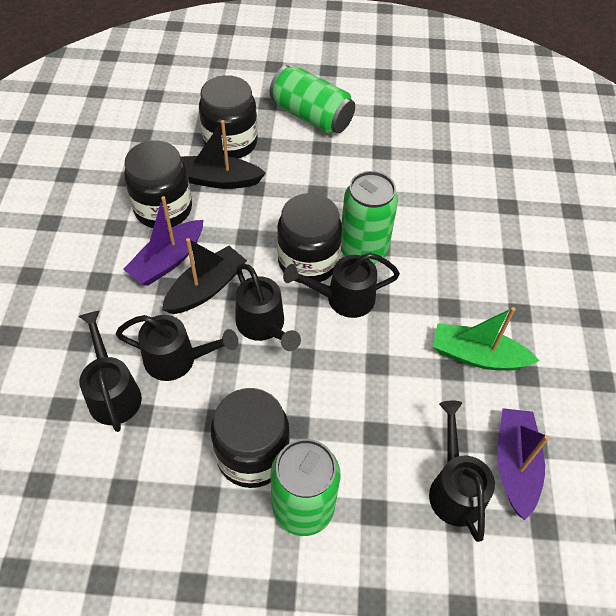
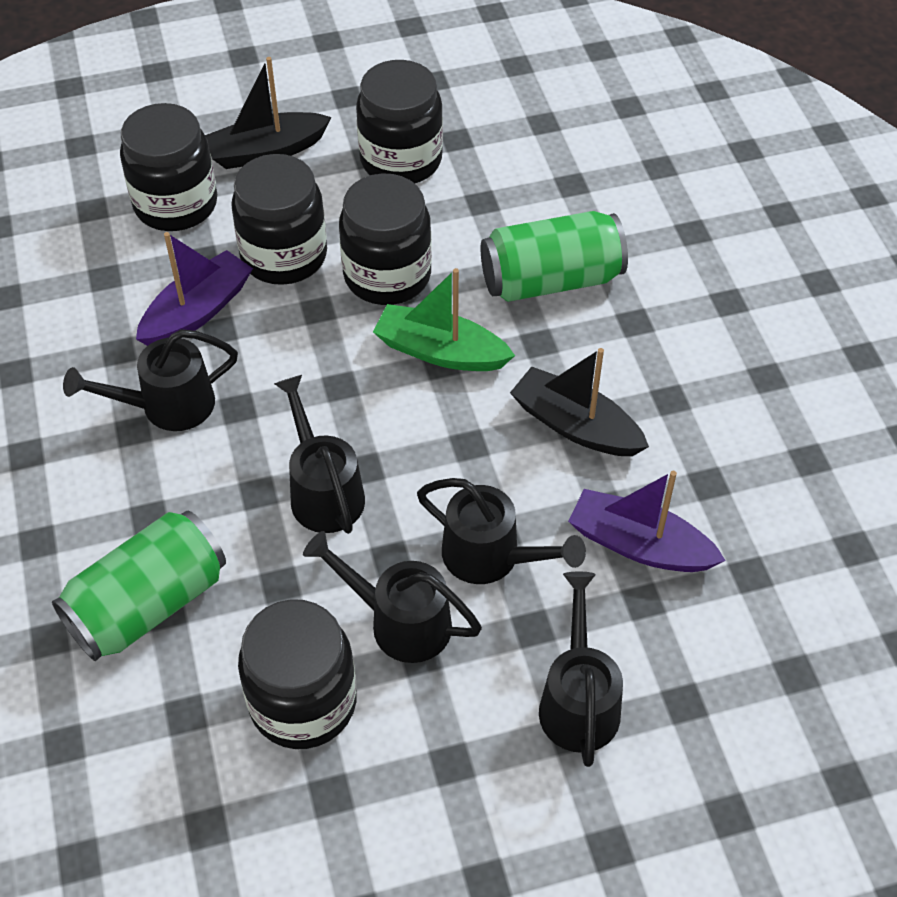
black jar: 4 -> 5
green can: 3 -> 2

